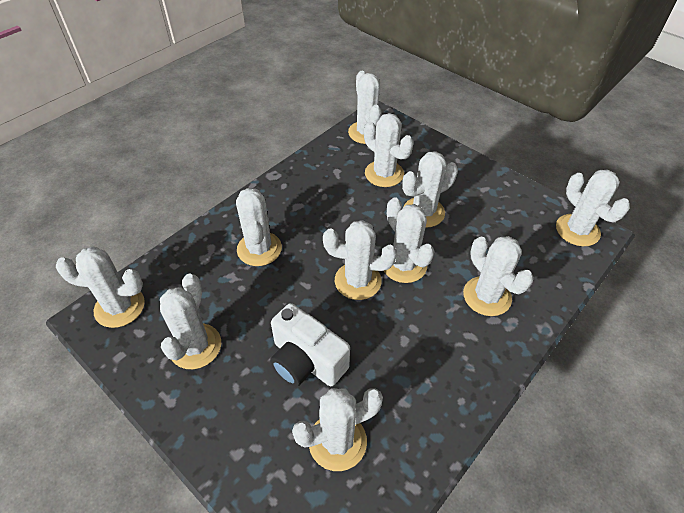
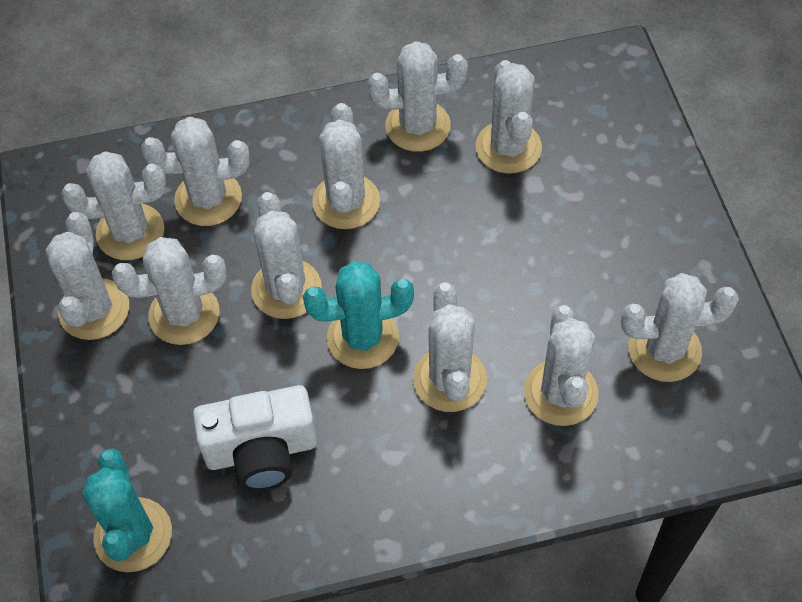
turquoise cactus: 0 -> 2

